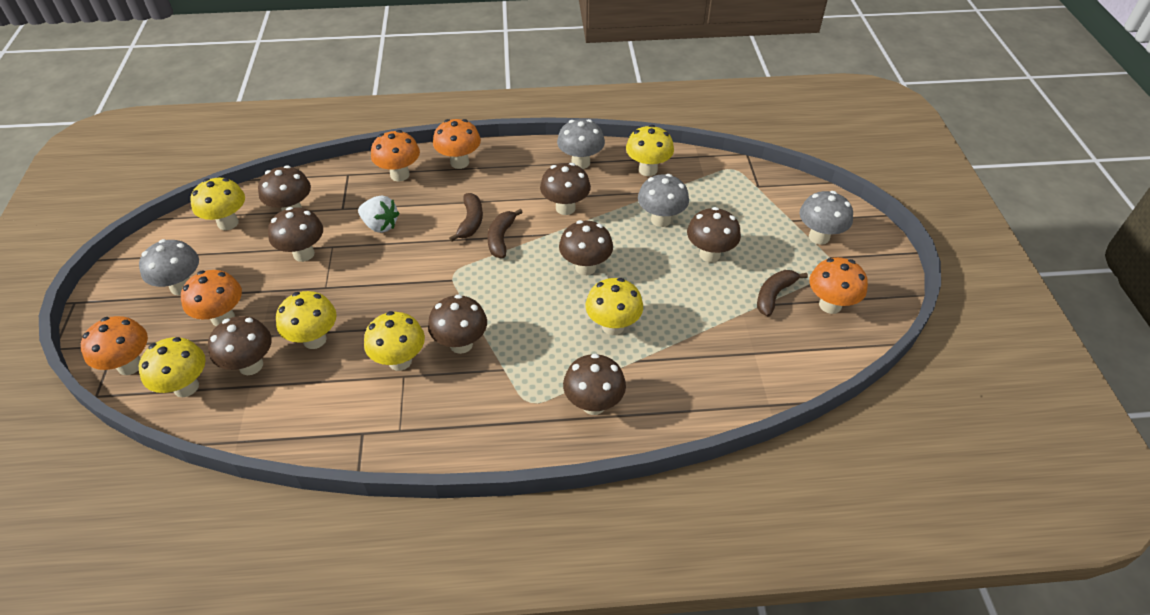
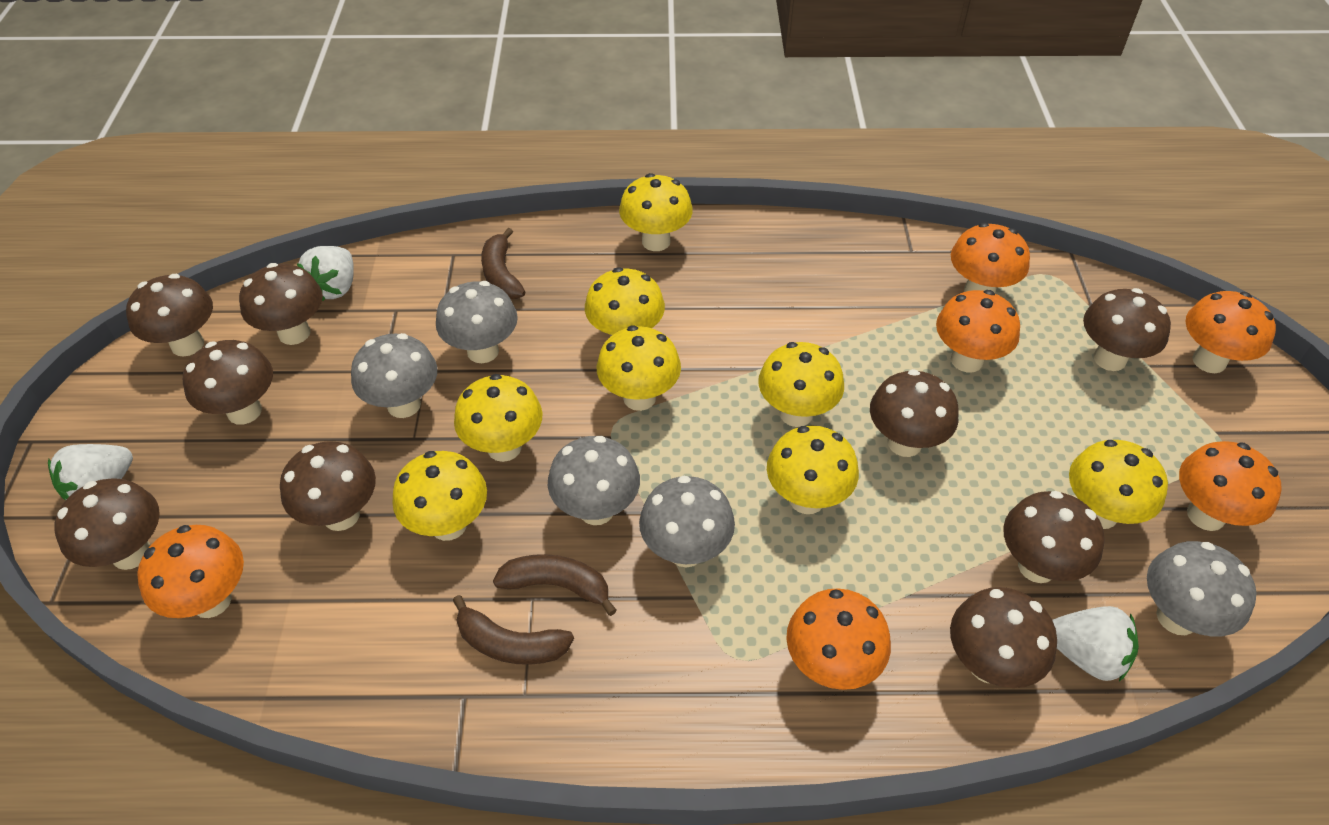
brown mushroom: 8 -> 9
grey mushroom: 4 -> 5
orange mushroom: 5 -> 6
white strawberry: 1 -> 3
yellow mushroom: 6 -> 8

